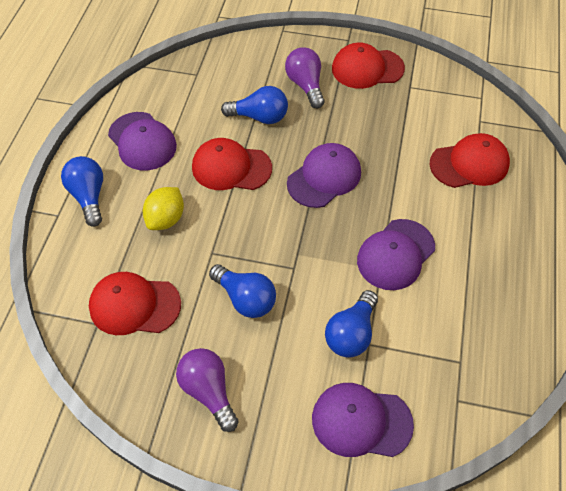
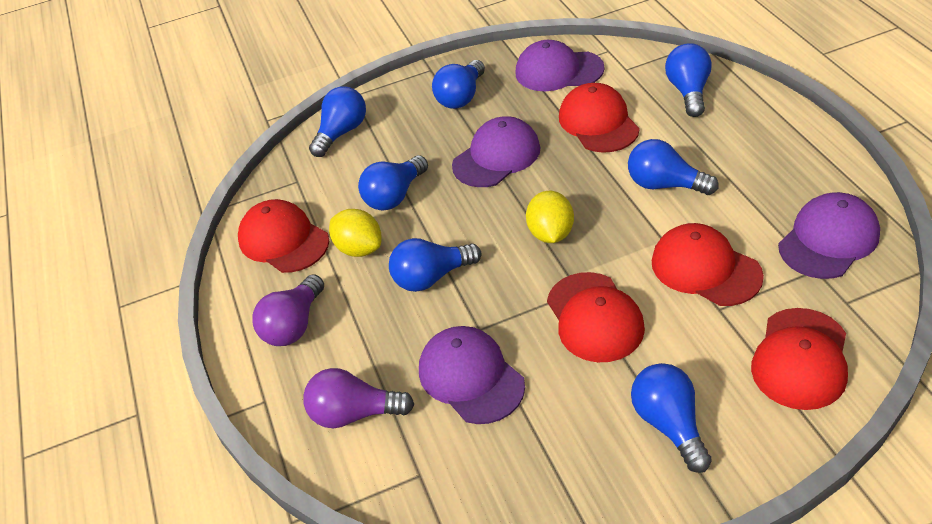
blue light bulb: 4 -> 7
red cap: 4 -> 5
yellow lemon: 1 -> 2

